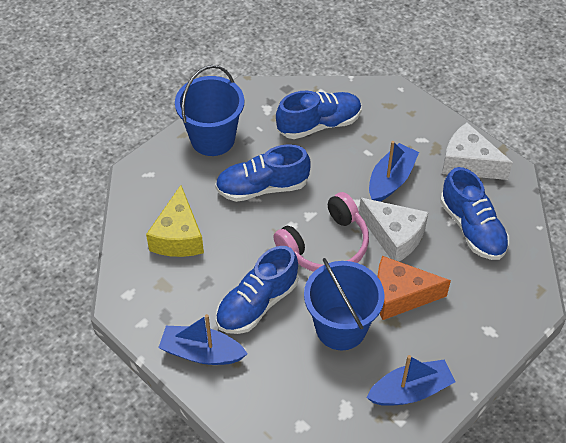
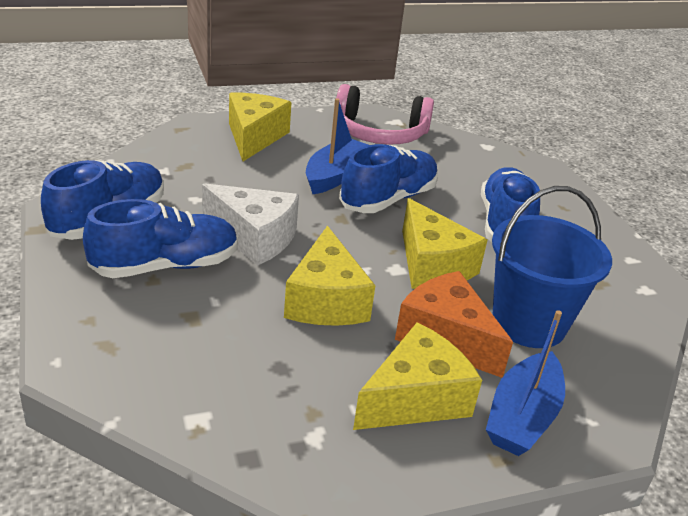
blue boat: 3 -> 2
blue bucket: 2 -> 1
white cheese: 2 -> 1
yellow cheese: 1 -> 4

